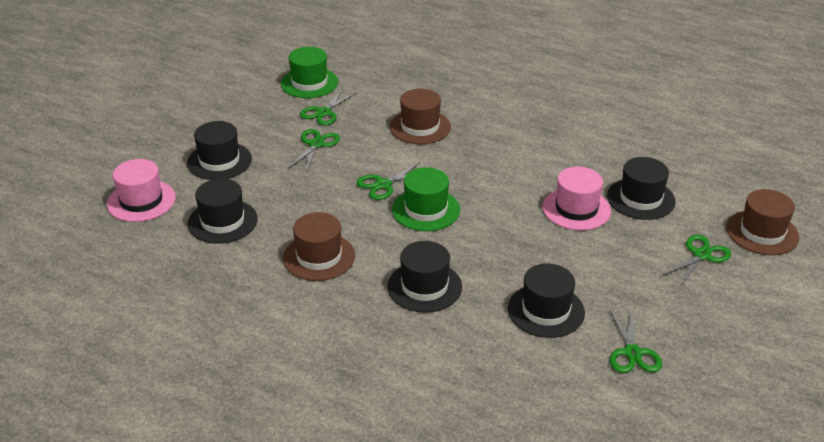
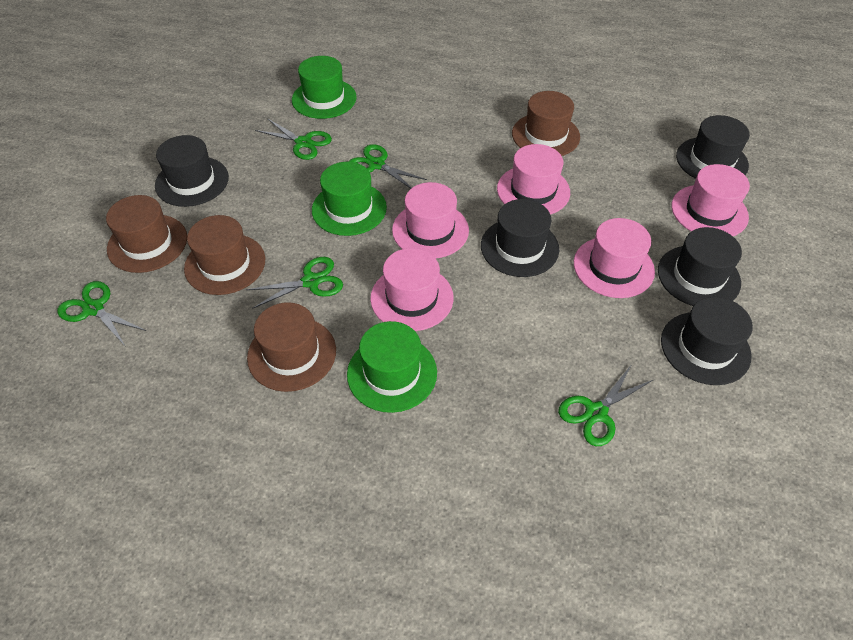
brown hat: 3 -> 4
green hat: 2 -> 3
pink hat: 2 -> 5

